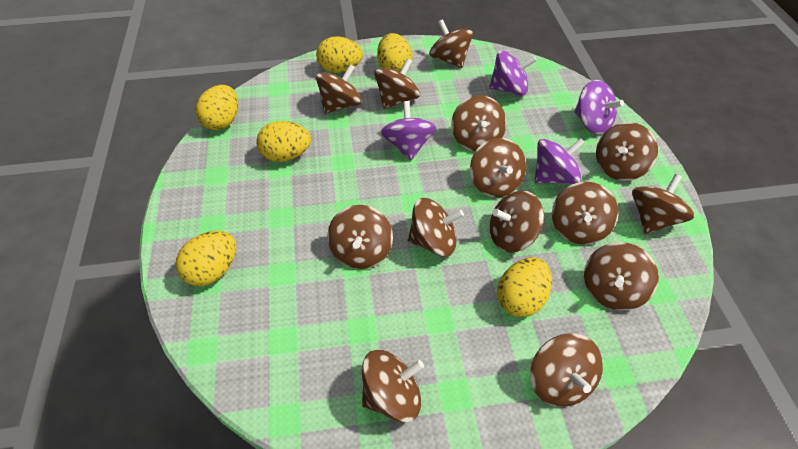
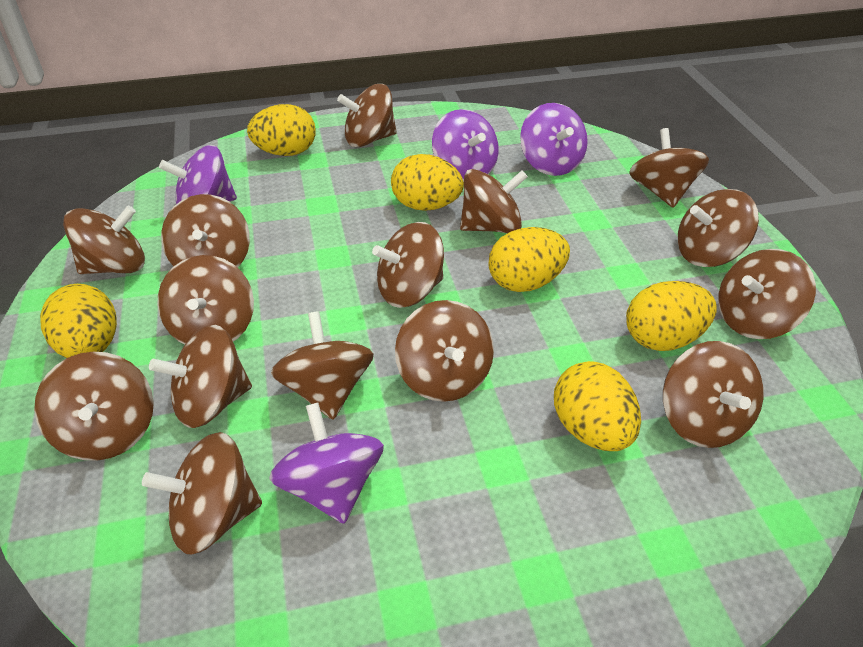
brown spinning top: 14 -> 15

